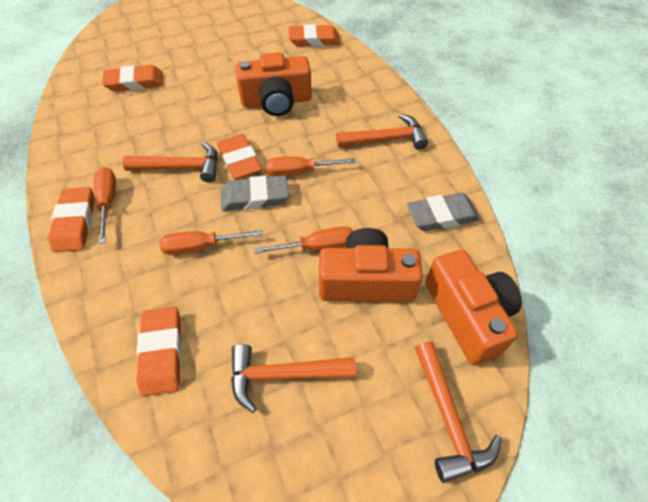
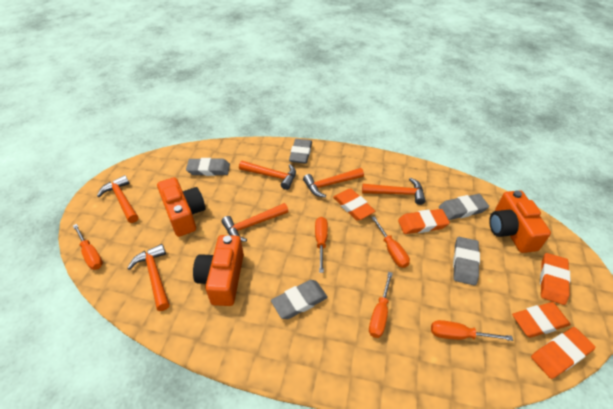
grey eraser: 2 -> 5
orange hammer: 4 -> 6
orange screwdriver: 4 -> 5

